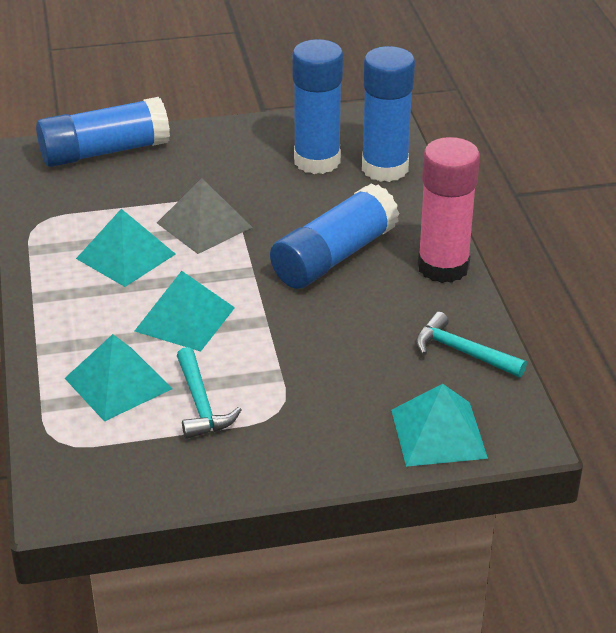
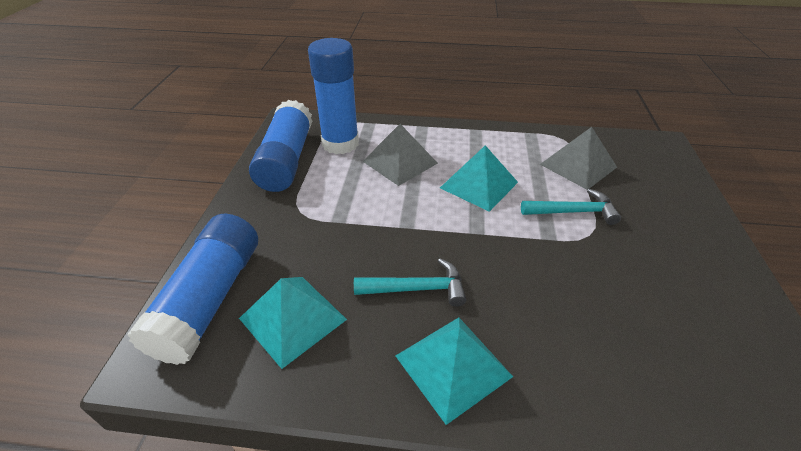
blue glue stick: 4 -> 3
grey pyramid: 1 -> 2
pink glue stick: 1 -> 0
turquoise pyramid: 4 -> 3

